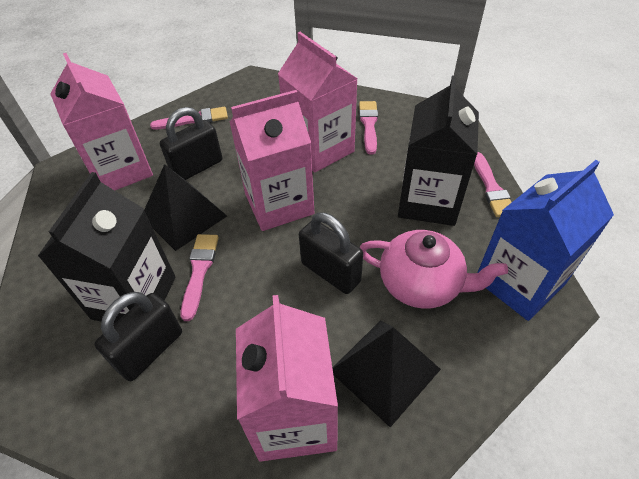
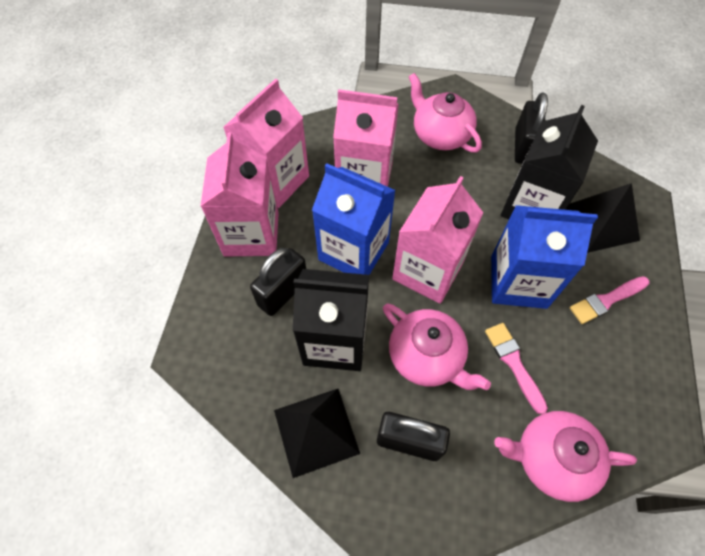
blue carton: 1 -> 2
pink brush: 4 -> 2
pink teapot: 1 -> 3

